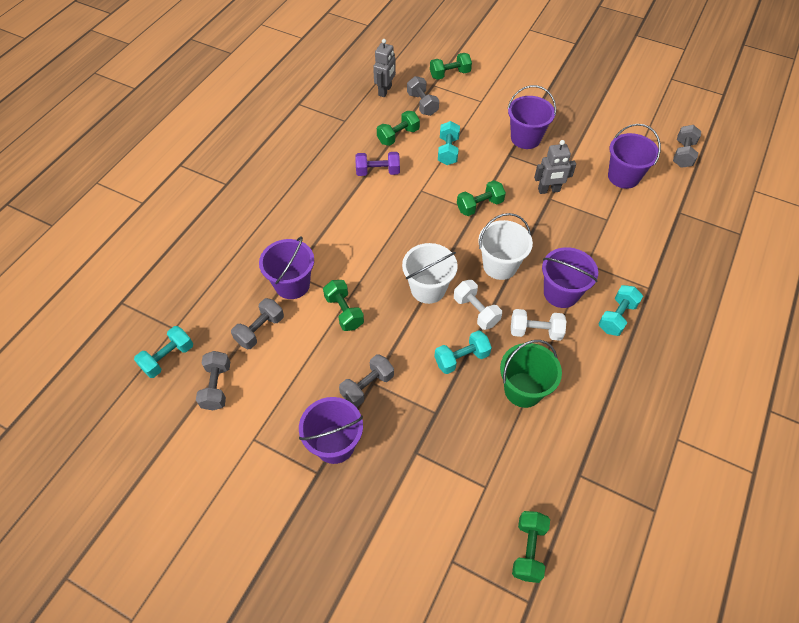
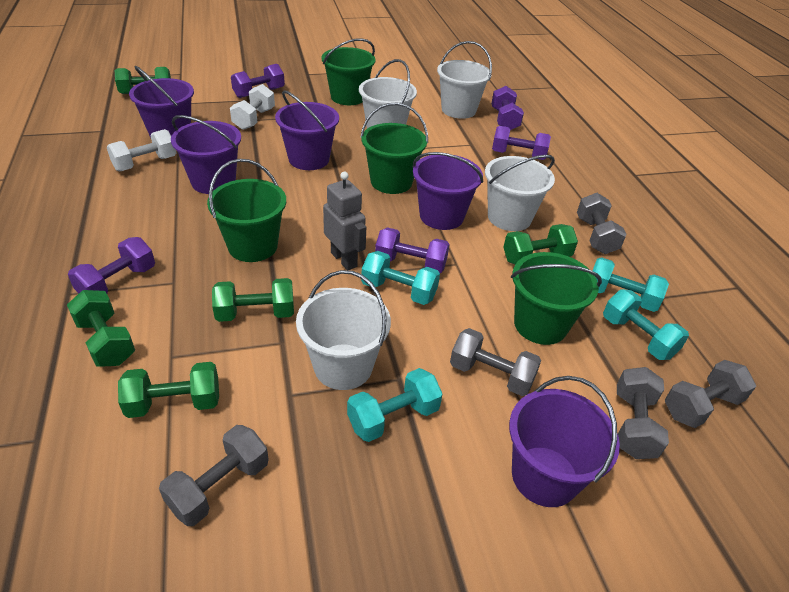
green bucket: 1 -> 4
grey robot: 2 -> 1
purple dumbbell: 1 -> 5
white bucket: 2 -> 4

